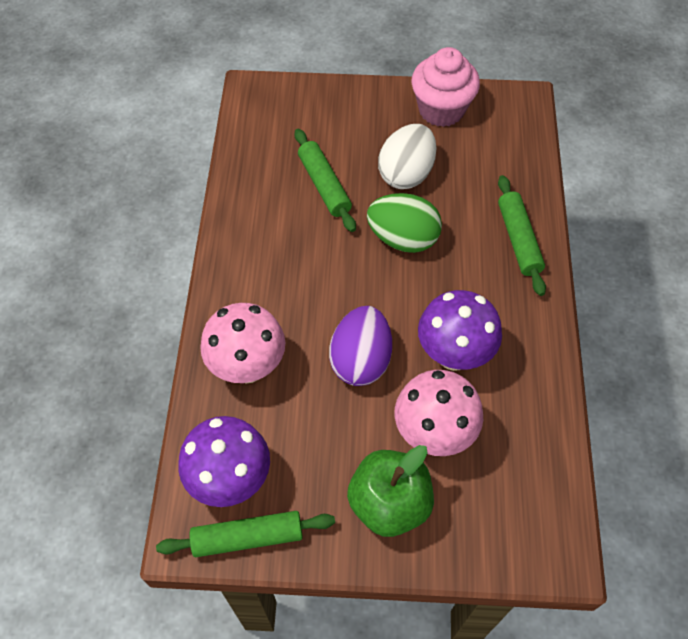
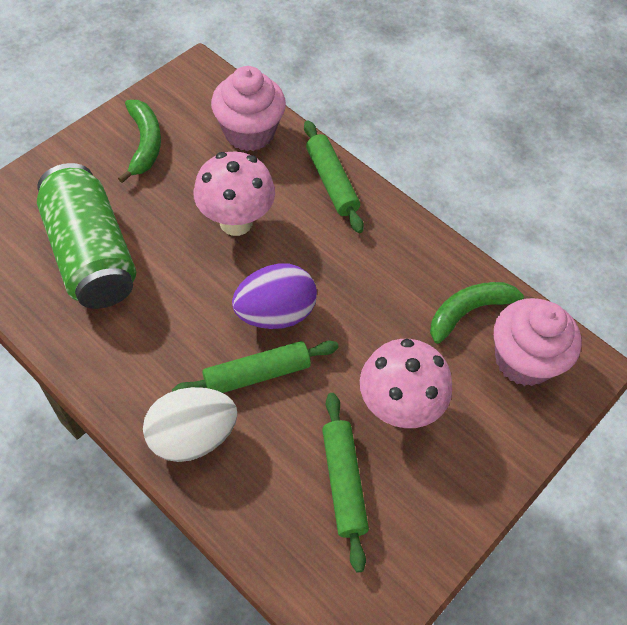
green apple: 1 -> 0
green banana: 0 -> 2
green can: 0 -> 1
green egg: 1 -> 0
pink cupcake: 1 -> 2
purple mushroom: 2 -> 0

